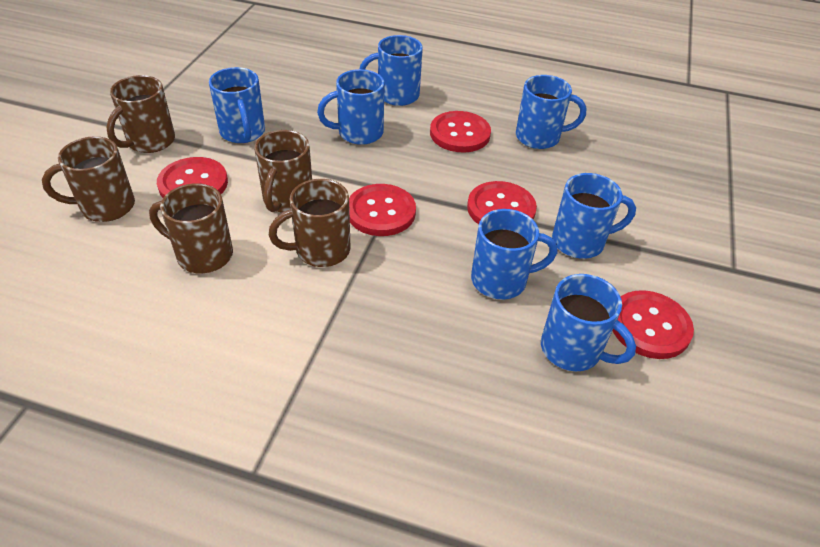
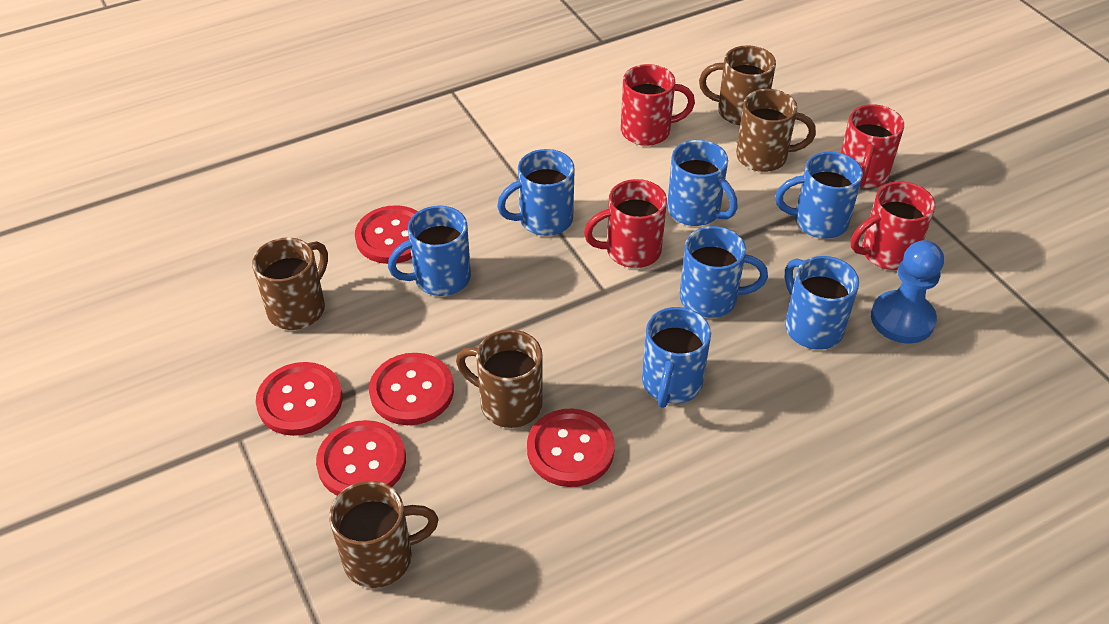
blue pawn: 0 -> 1
red mug: 0 -> 4

